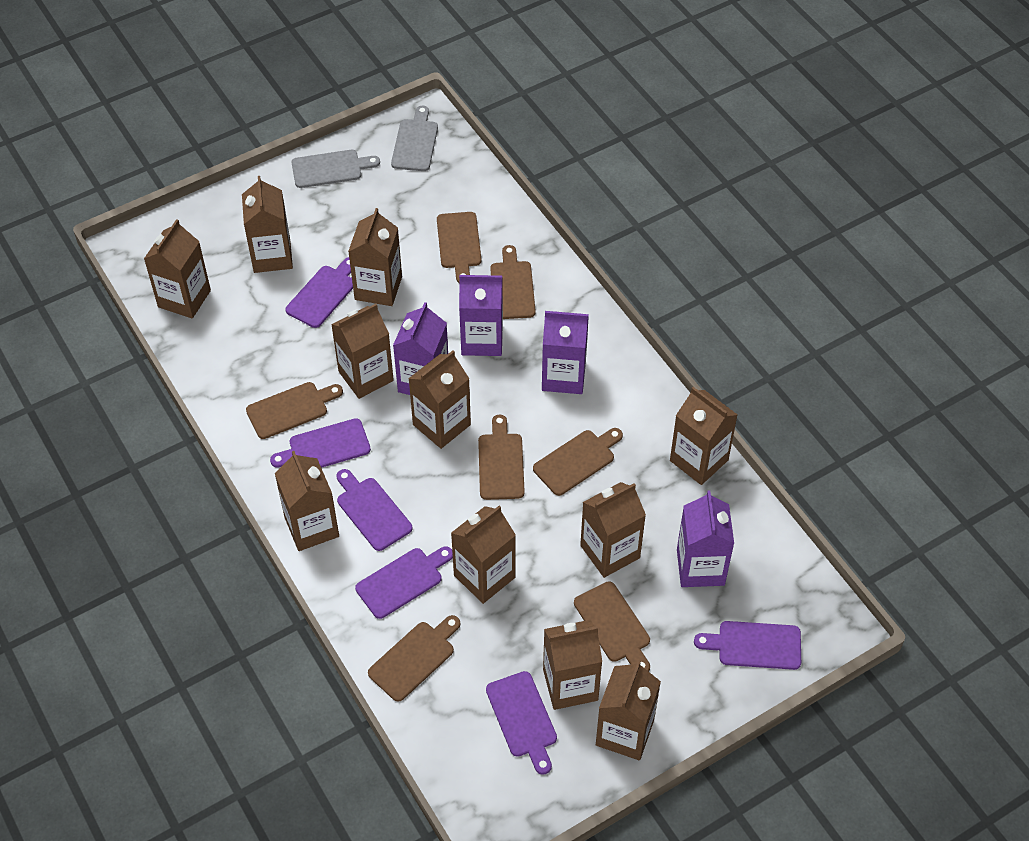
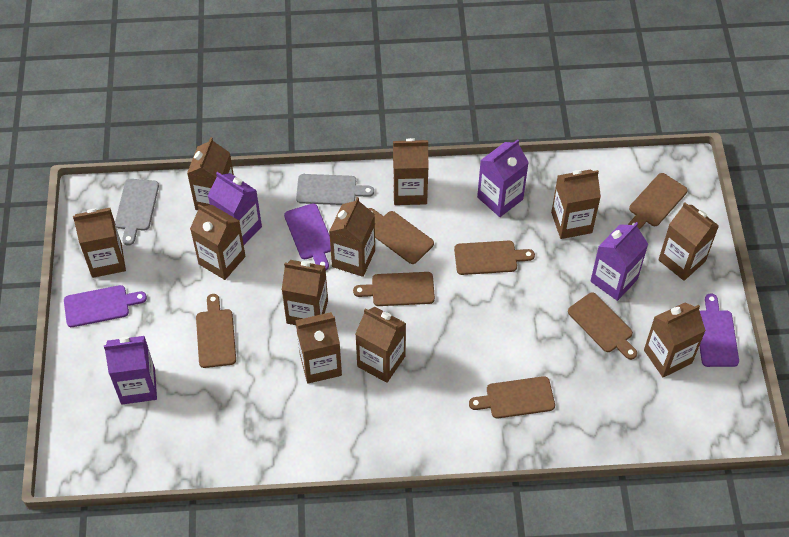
purple cutting board: 6 -> 3

